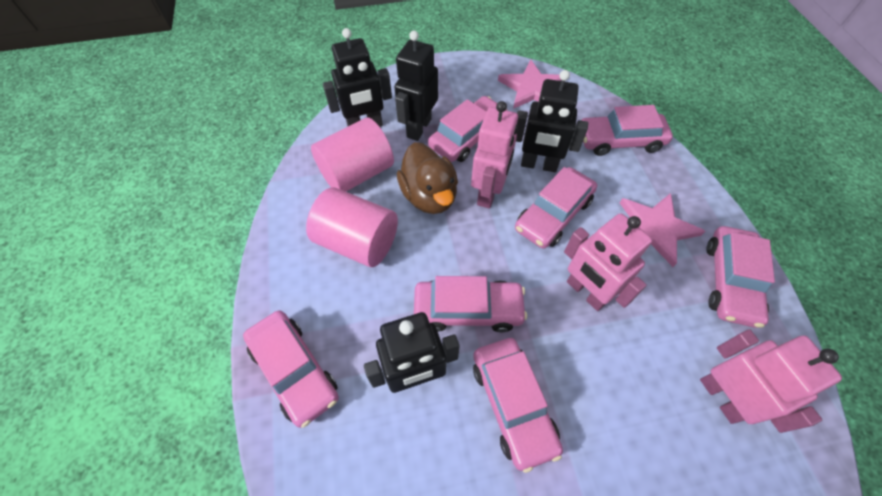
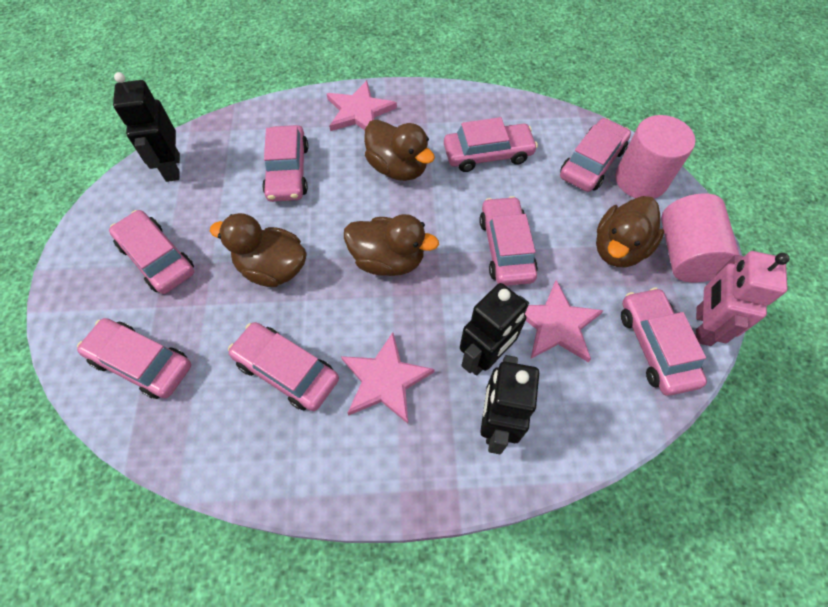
black robot: 4 -> 3
brown duck: 1 -> 4
pink car: 7 -> 8
pink robot: 3 -> 1
pink star: 2 -> 3

